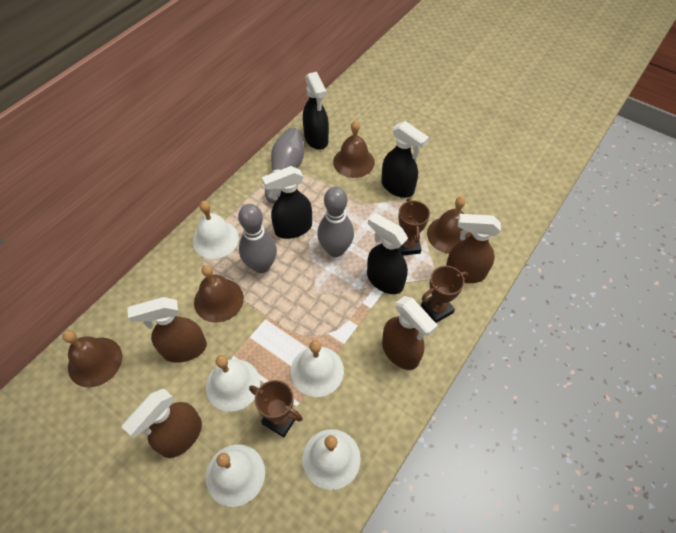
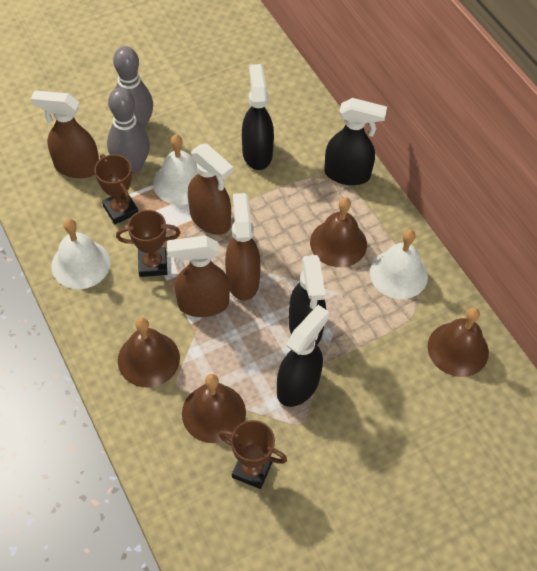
grey bowling pin: 3 -> 2
white bell: 5 -> 3

